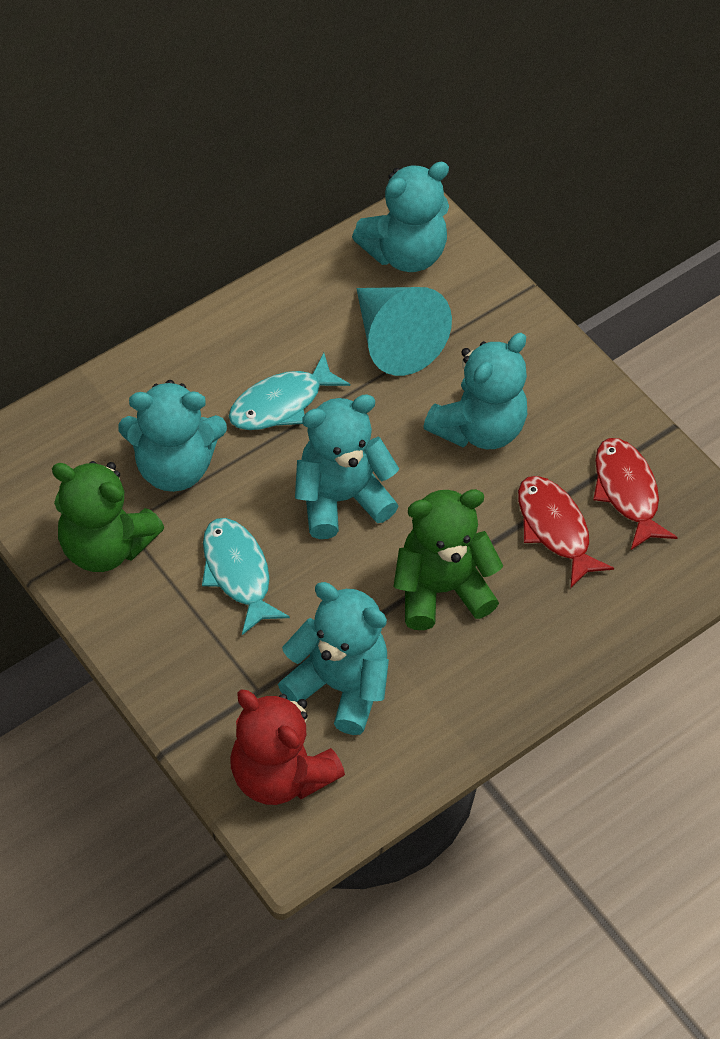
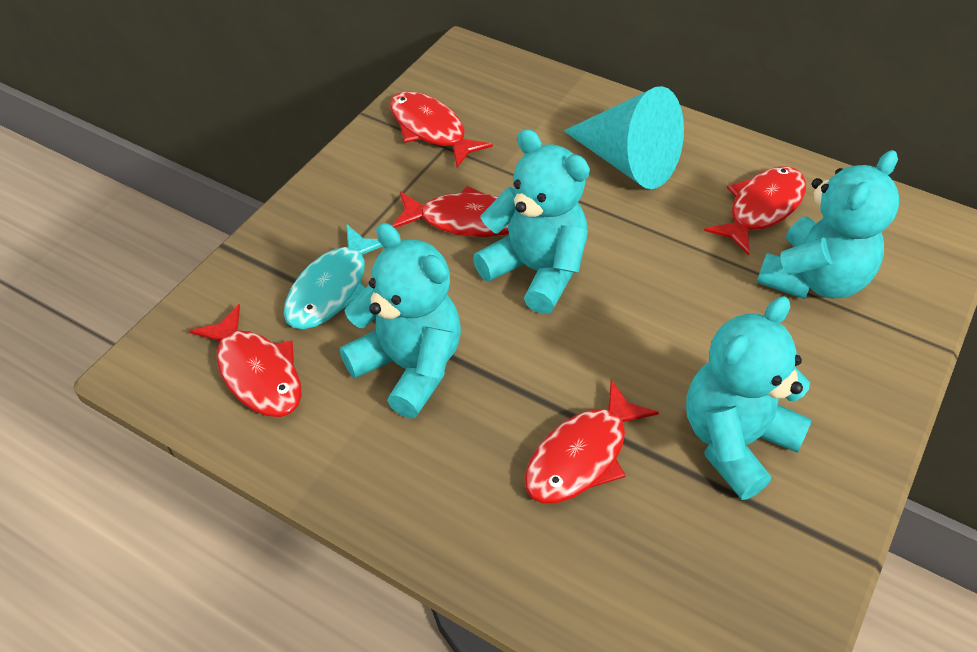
green teddy bear: 2 -> 0
red fish: 2 -> 5
red teddy bear: 1 -> 0
turquoise fish: 2 -> 1
turquoise teddy bear: 5 -> 4

